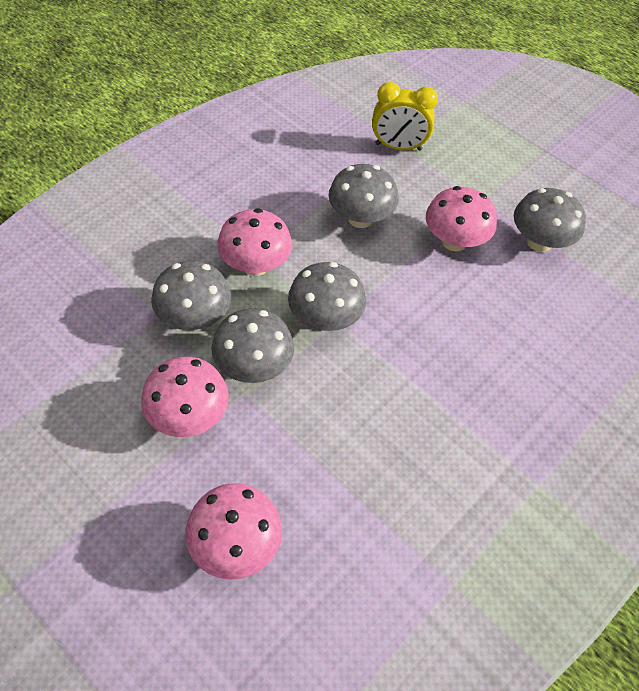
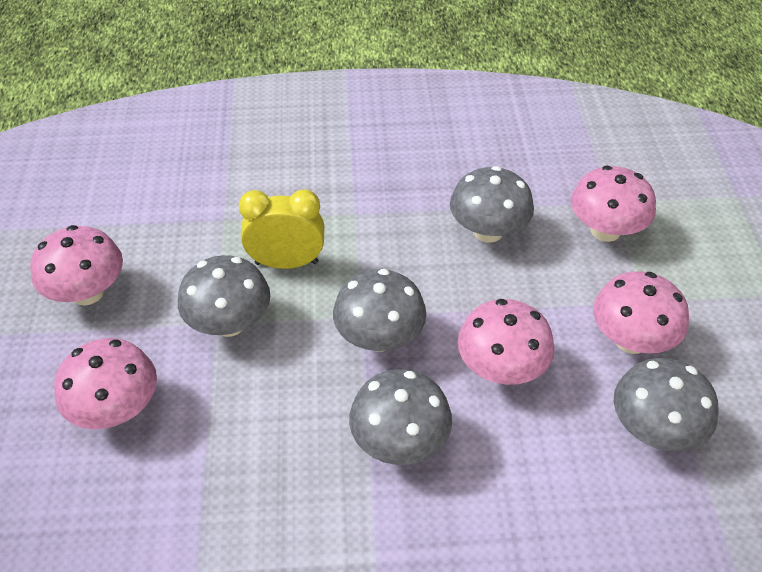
pink mushroom: 4 -> 5

